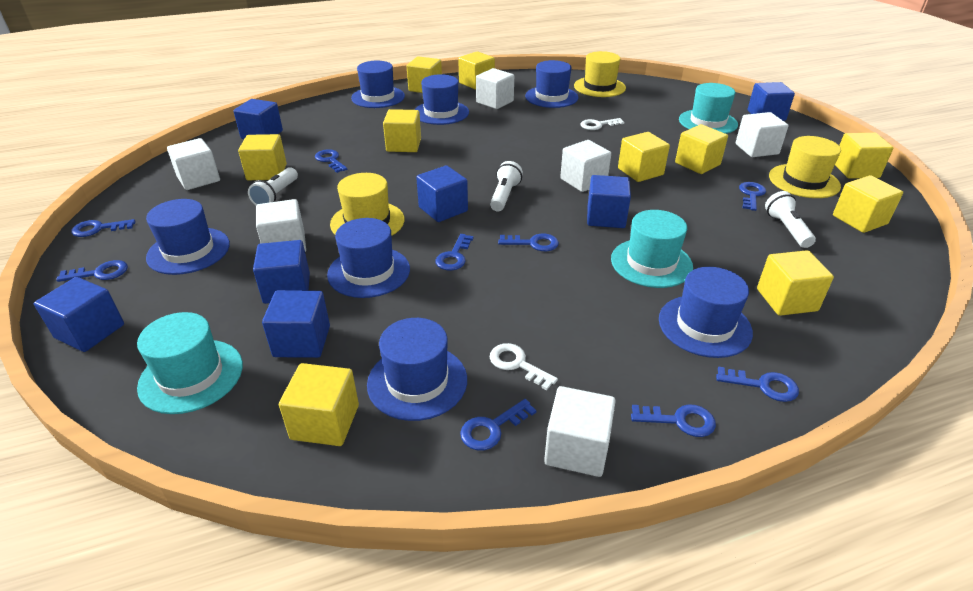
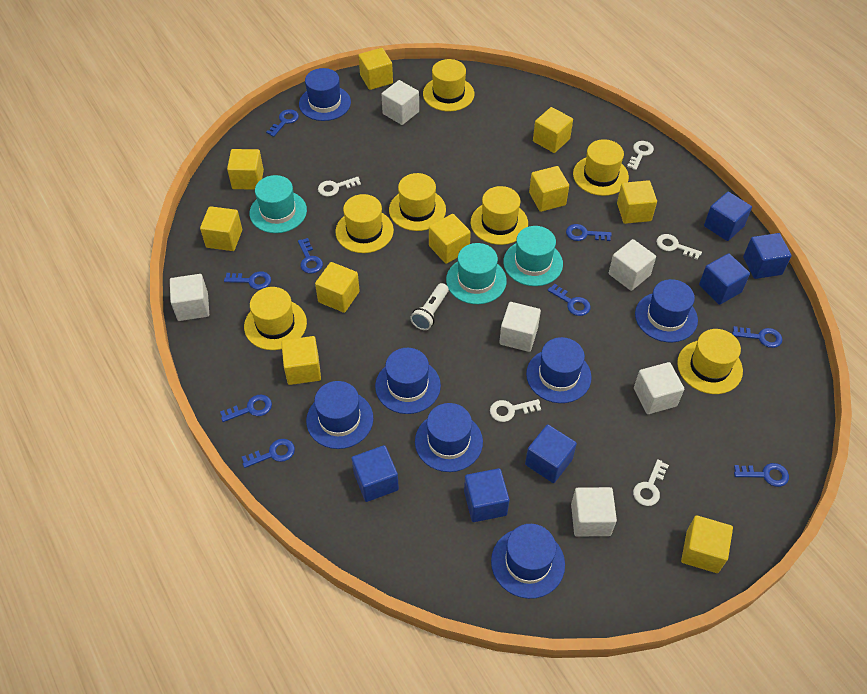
blue cube: 7 -> 6
white flashlight: 3 -> 1
white key: 2 -> 5
yellow hat: 3 -> 7

